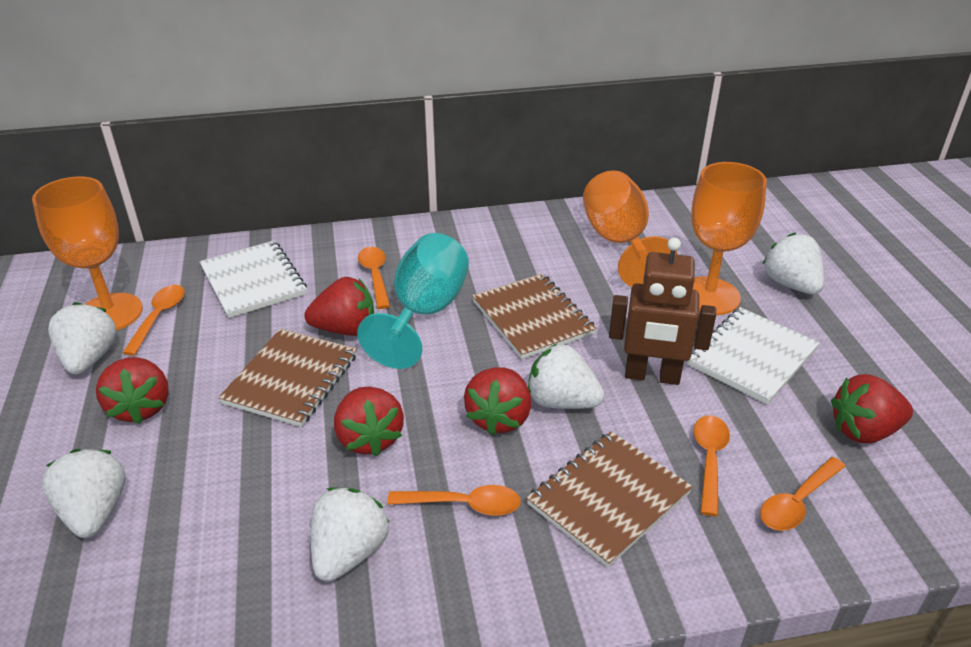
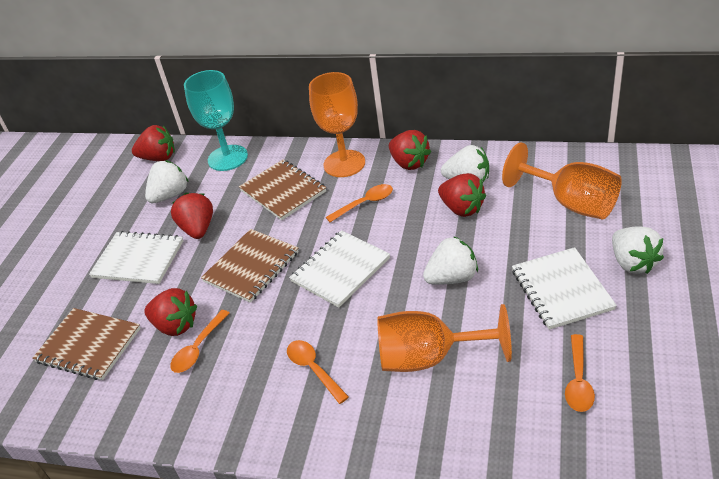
brown robot: 1 -> 0
orange spoon: 5 -> 4
white notebook: 2 -> 3
white strawberry: 5 -> 4

